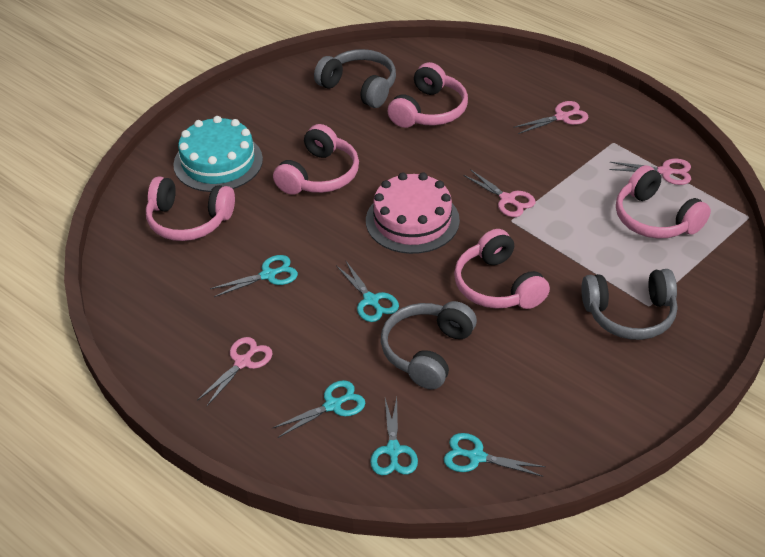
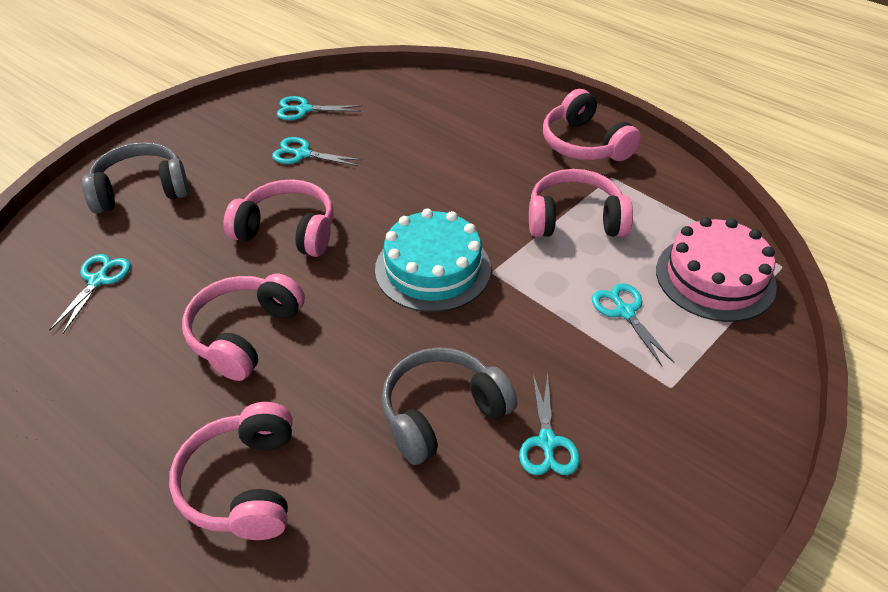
grey headphones: 3 -> 2
pink scissors: 4 -> 0

